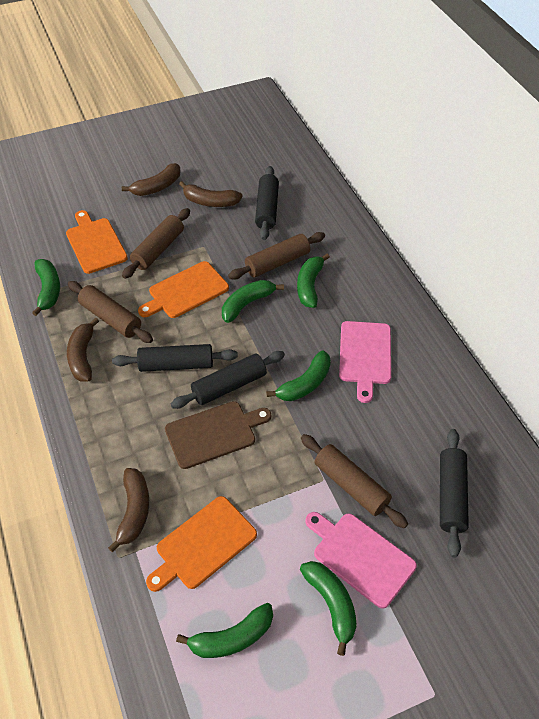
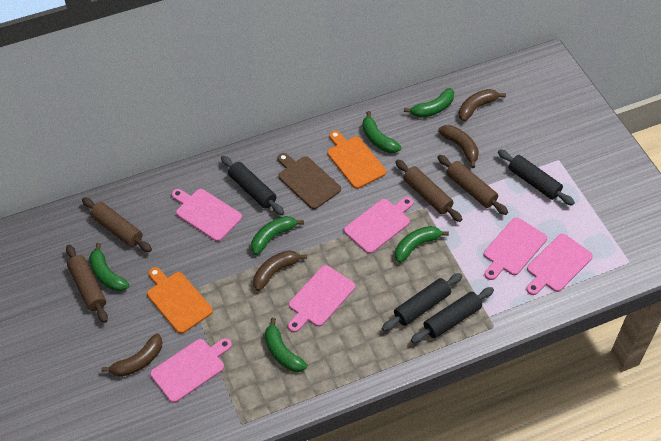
orange cutting board: 3 -> 2
pink cutting board: 2 -> 6

